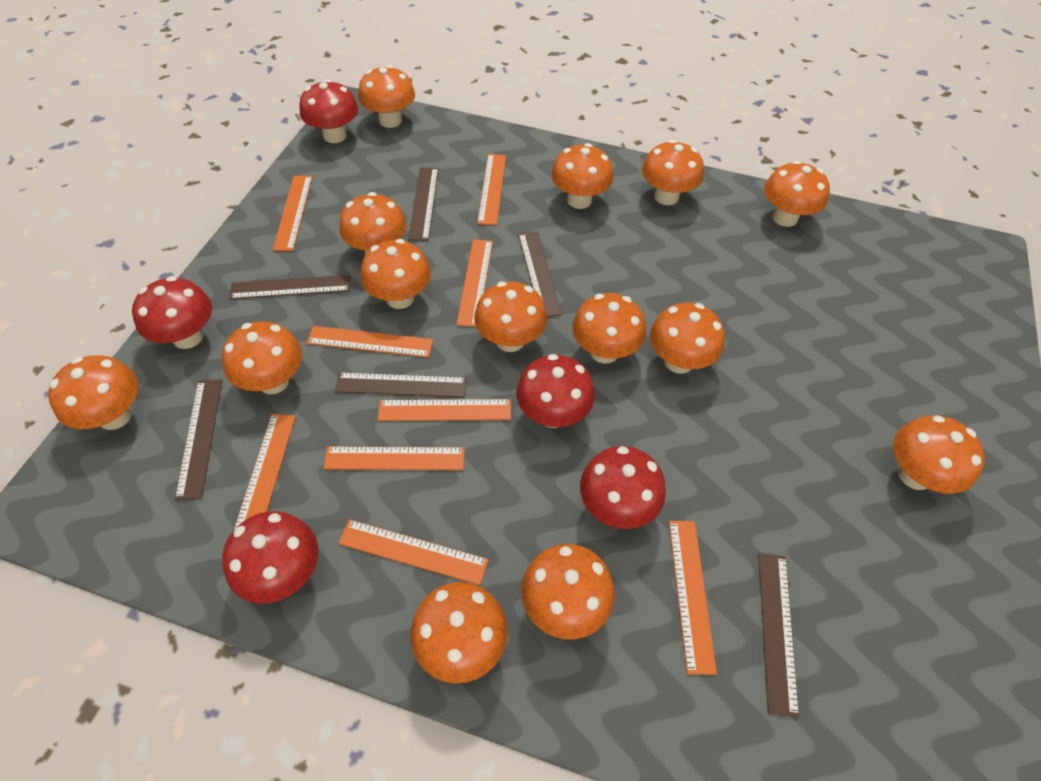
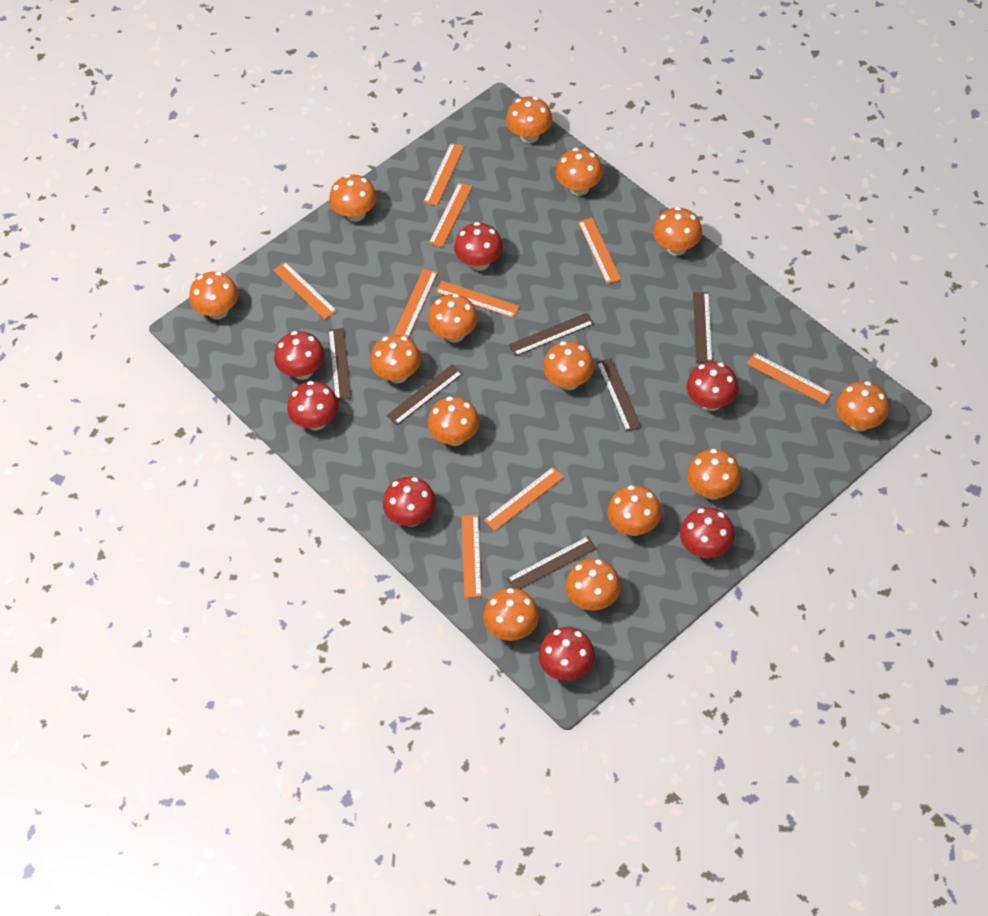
red mushroom: 5 -> 7

